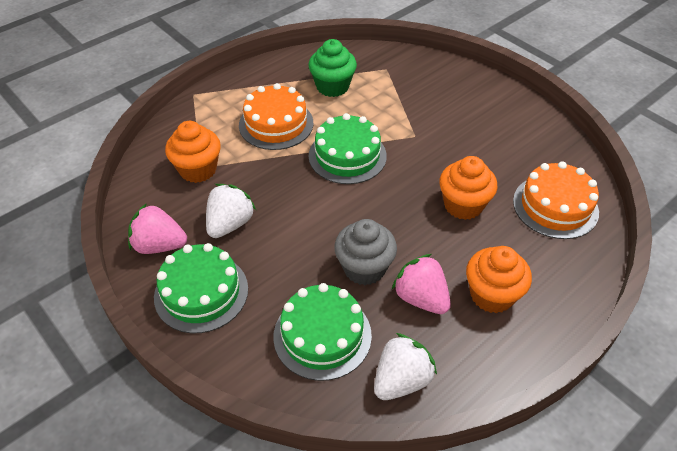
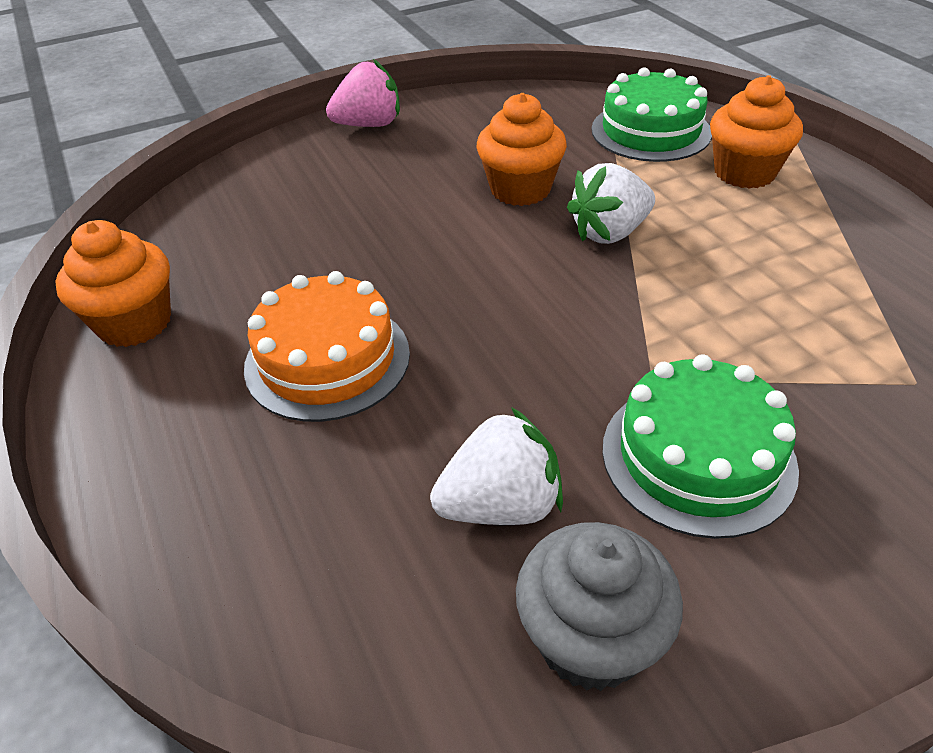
green cake: 3 -> 2
green cupcake: 1 -> 0
orange cake: 2 -> 1
pink strawberry: 2 -> 1

